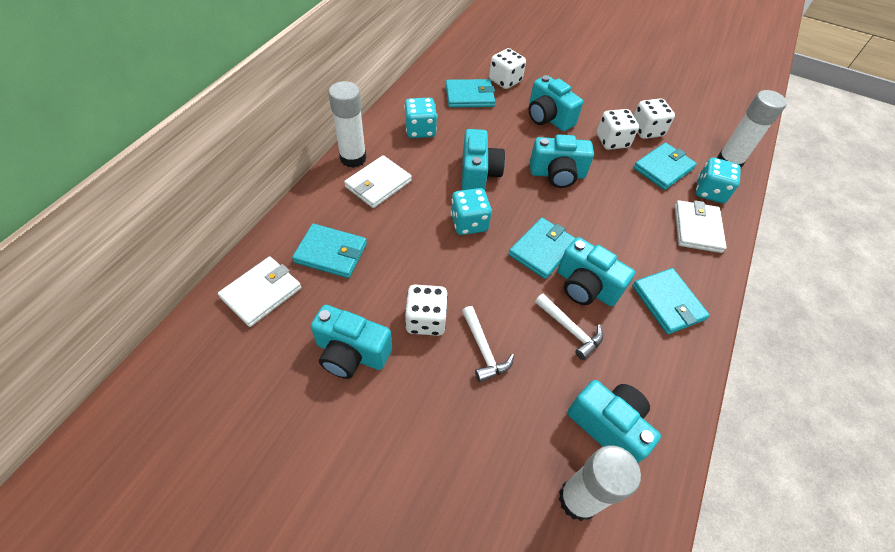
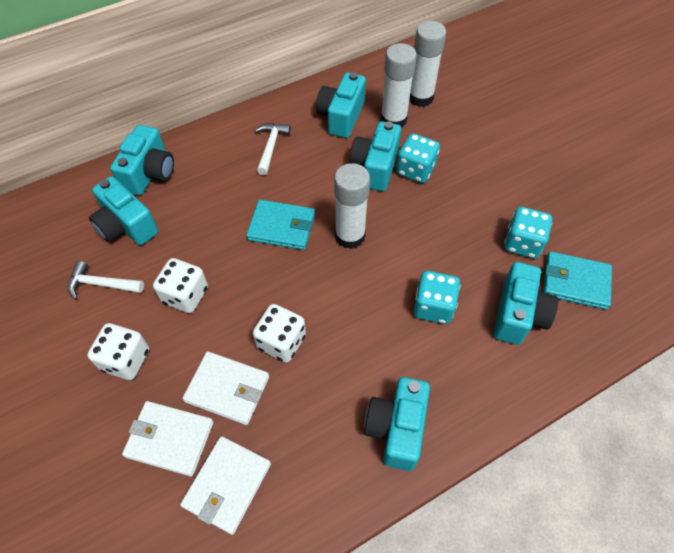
turquoise wallet: 5 -> 2
white dice: 4 -> 3

